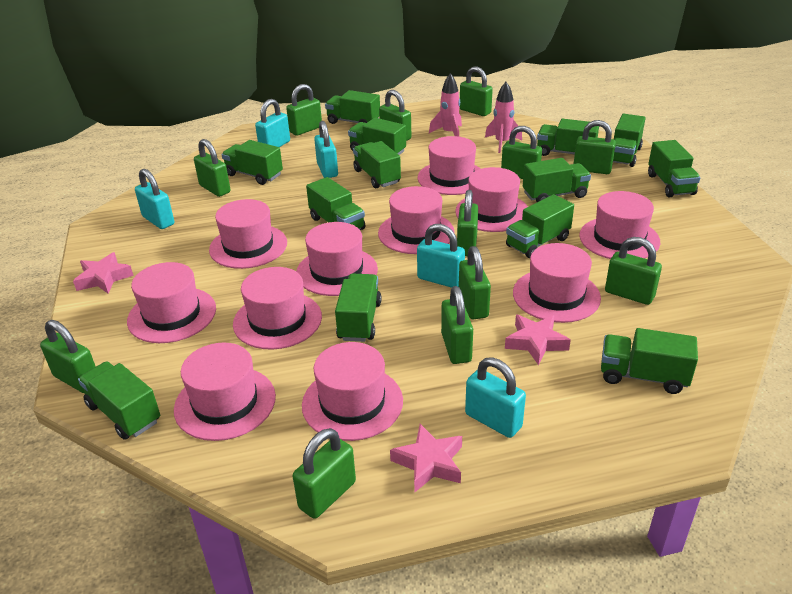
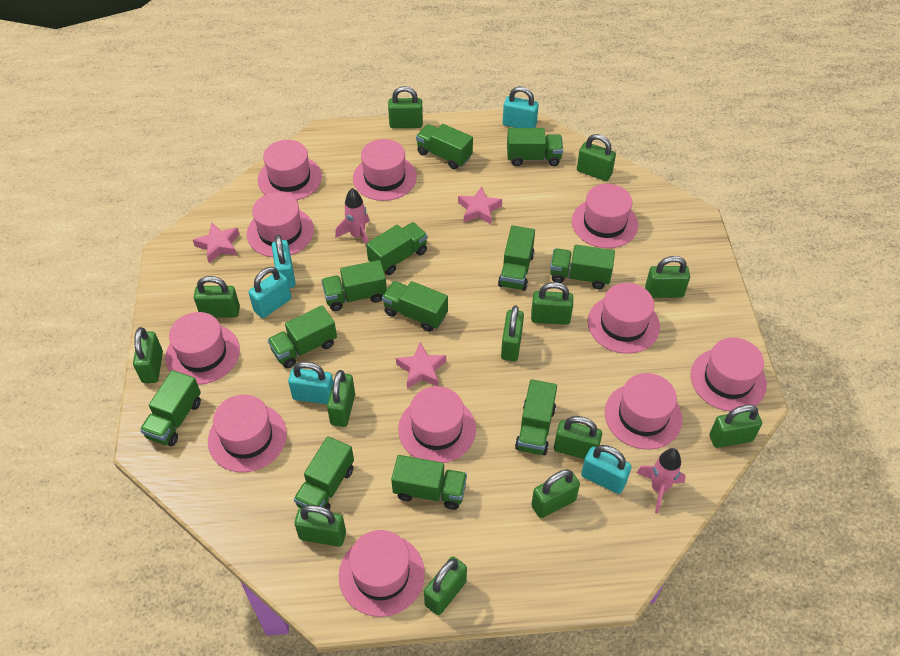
green padlock: 12 -> 13
green truck: 13 -> 12

